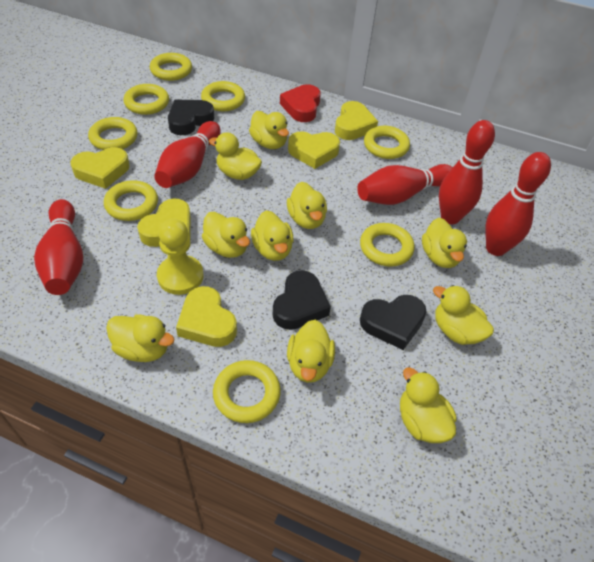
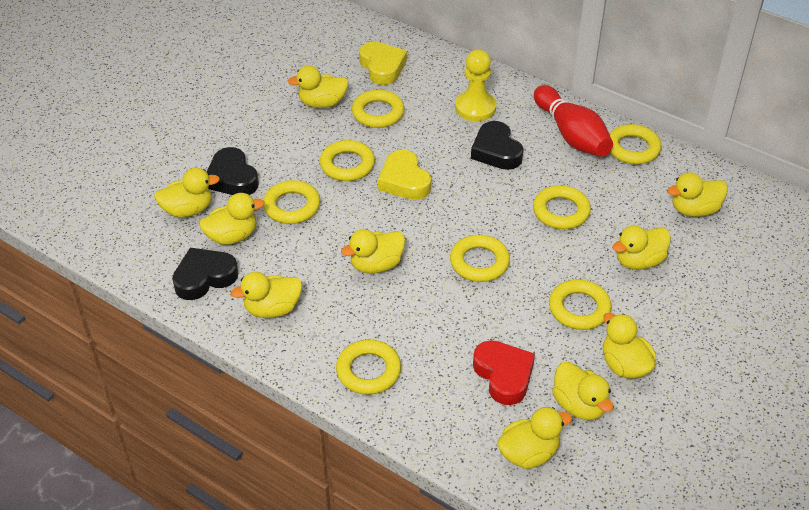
red bowling pin: 5 -> 1
yellow heart: 5 -> 2

